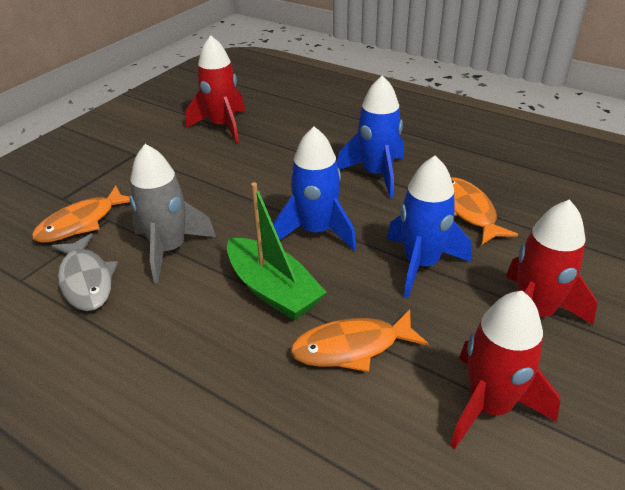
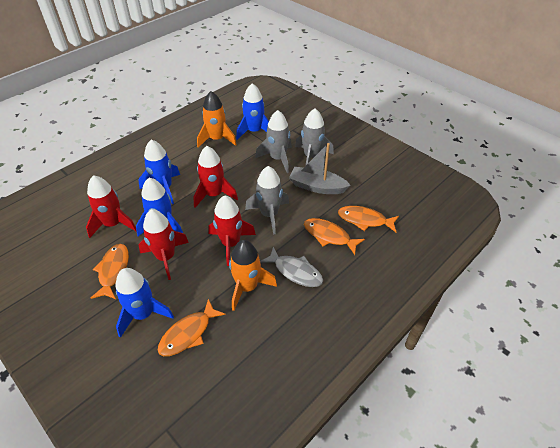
blue rocket: 3 -> 4
green boat: 1 -> 0
grey boat: 0 -> 1
grey rocket: 1 -> 3
orange fish: 3 -> 4
orange rocket: 0 -> 2
red rocket: 3 -> 4

